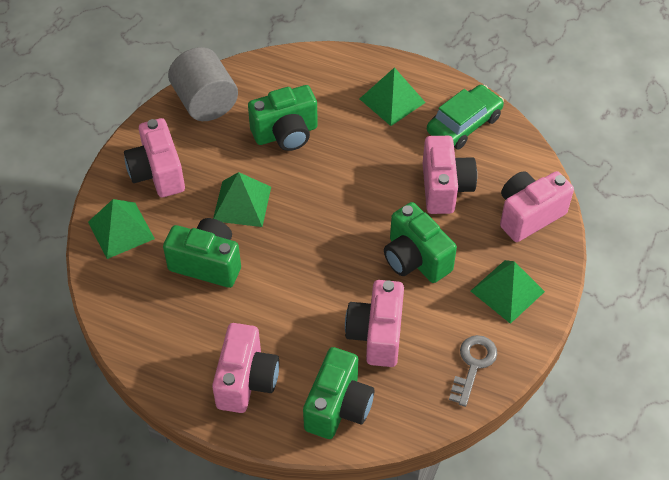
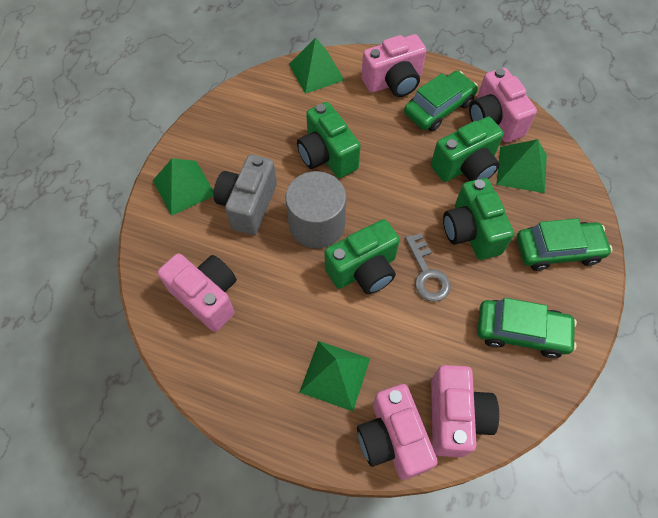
green car: 1 -> 3
grey camera: 0 -> 1

